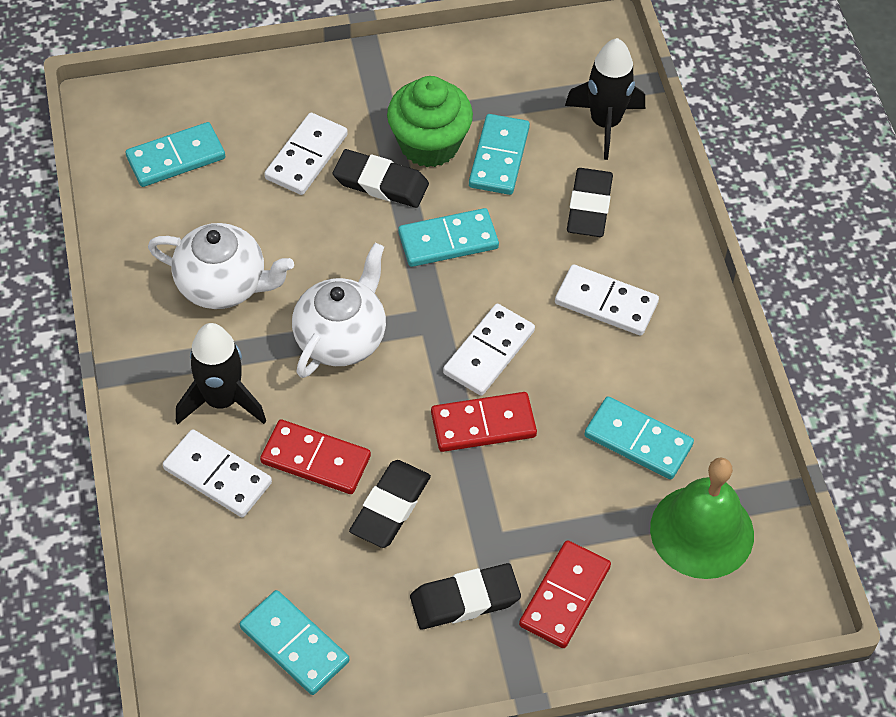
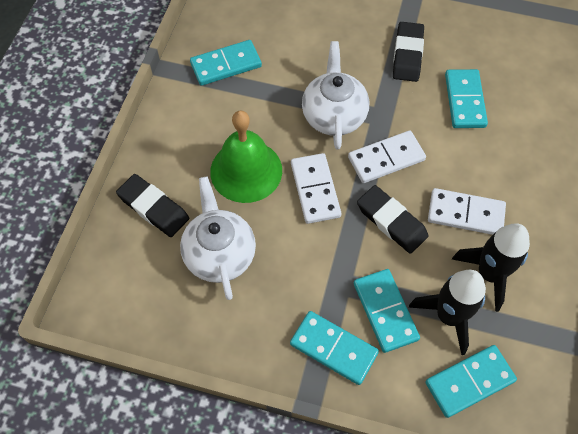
black eraser: 4 -> 3
green cupcake: 1 -> 0
red domino: 3 -> 0
white domino: 4 -> 3

